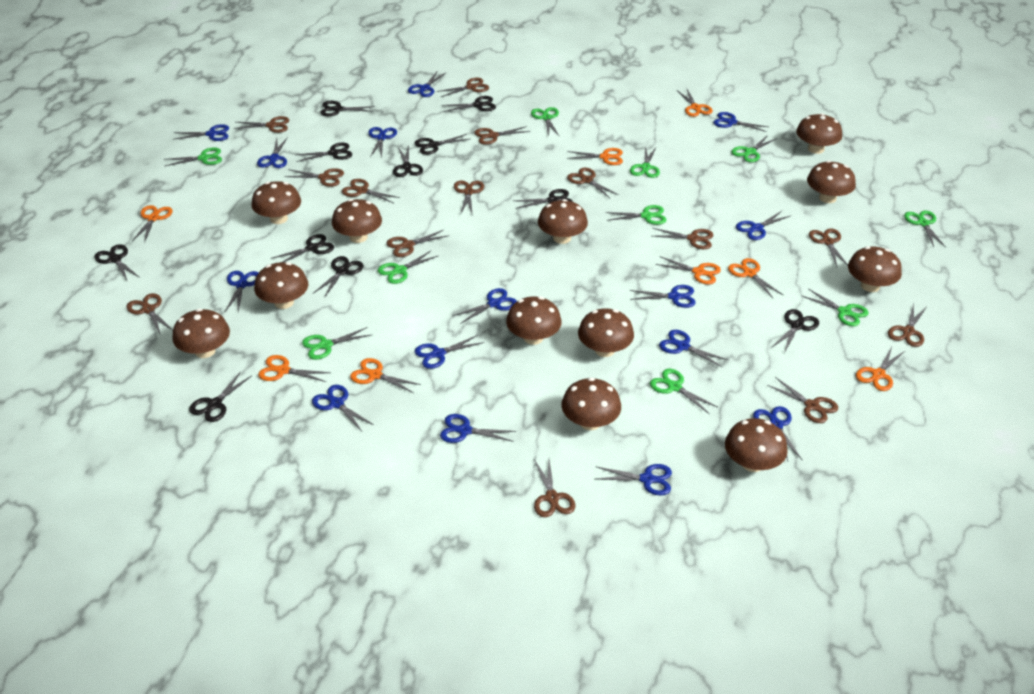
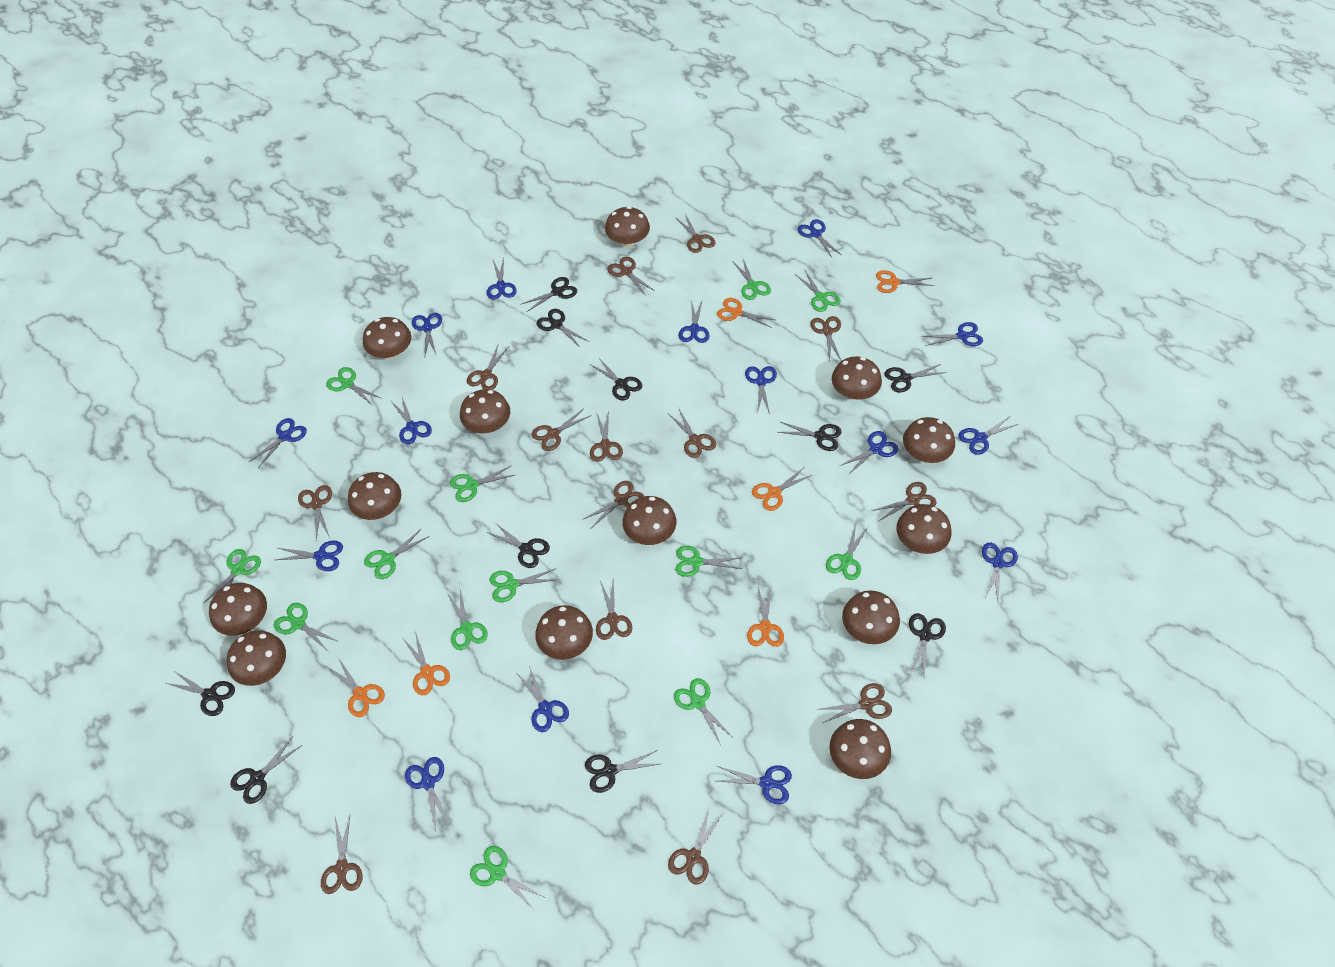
black scissors: 11 -> 10
brown mushroom: 12 -> 13
green scissors: 10 -> 13
orange scissors: 8 -> 6

